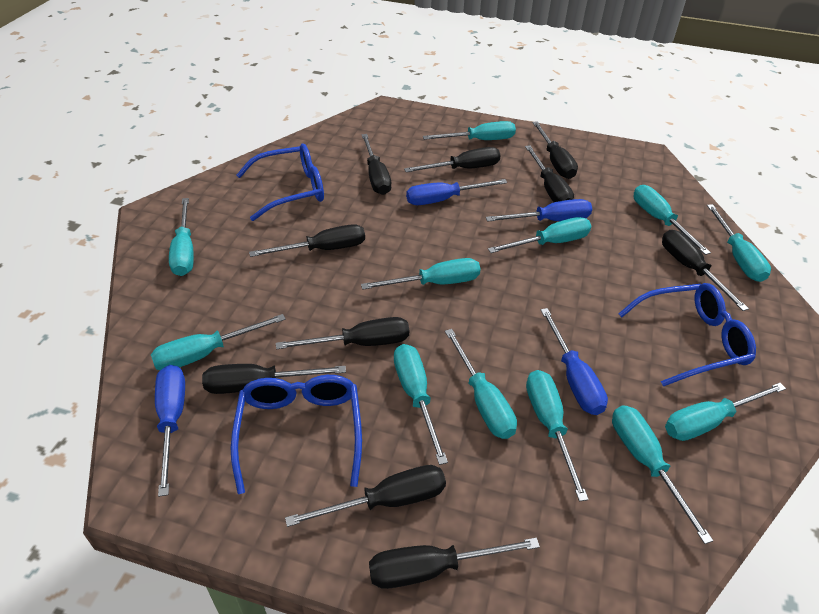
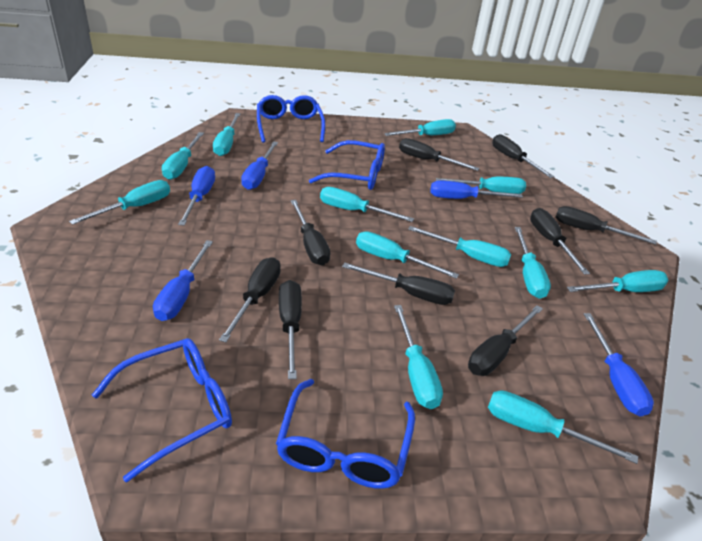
black screwdriver: 10 -> 9
blue glasses: 3 -> 4
blue screwdriver: 4 -> 5

